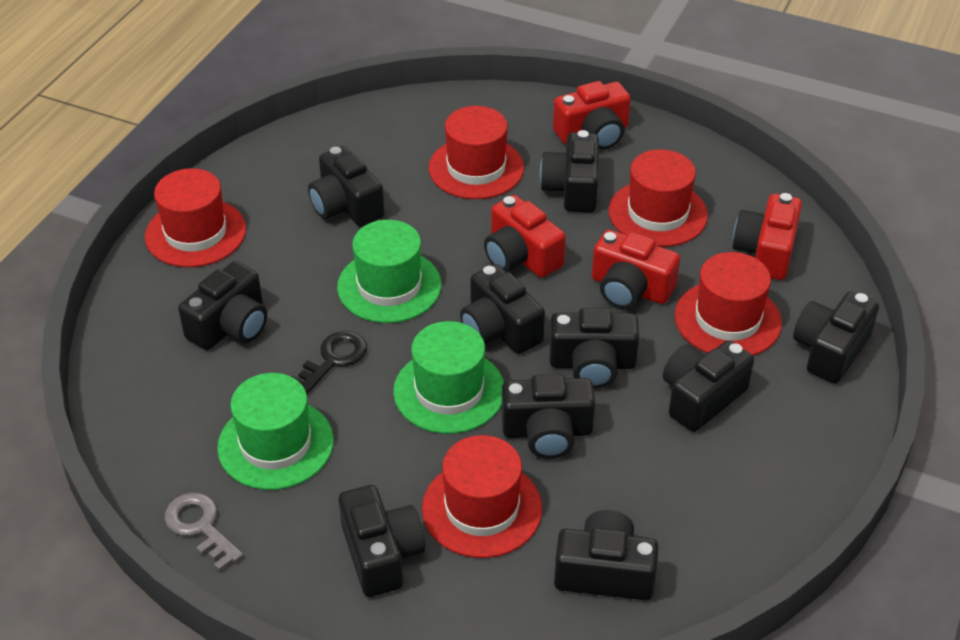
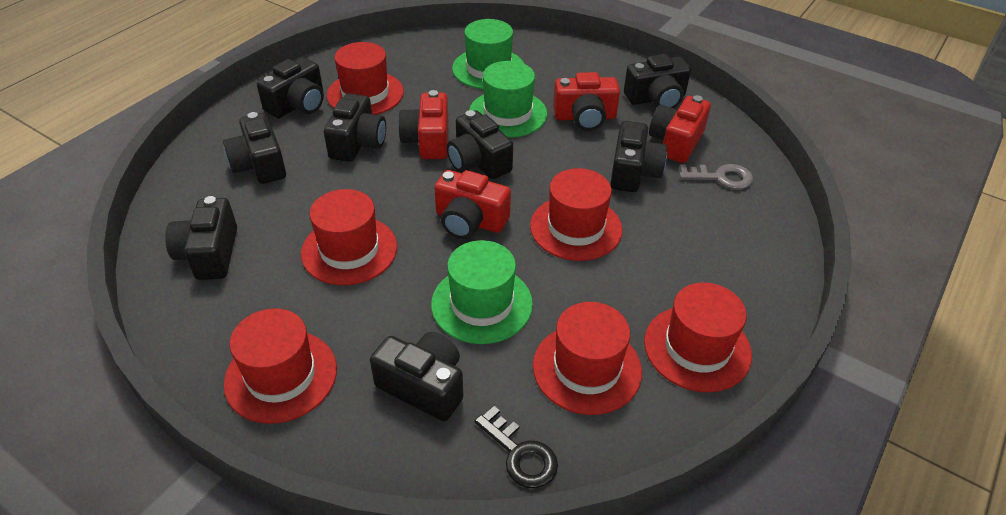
black camera: 10 -> 8
red hat: 5 -> 6

